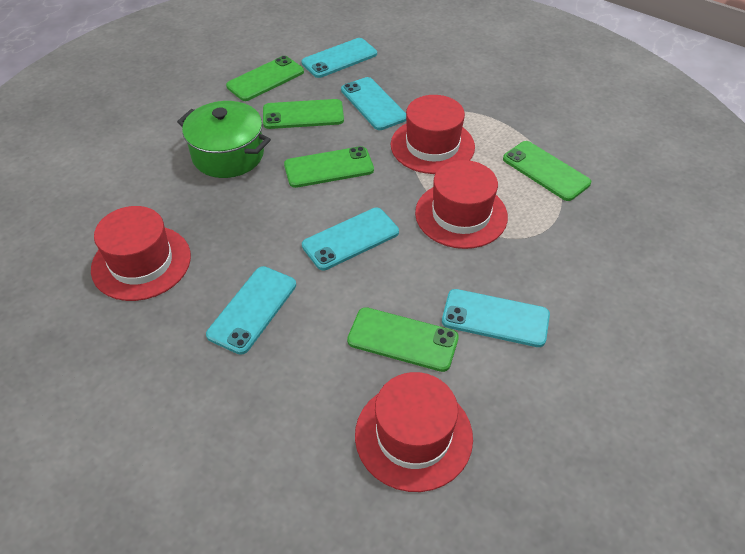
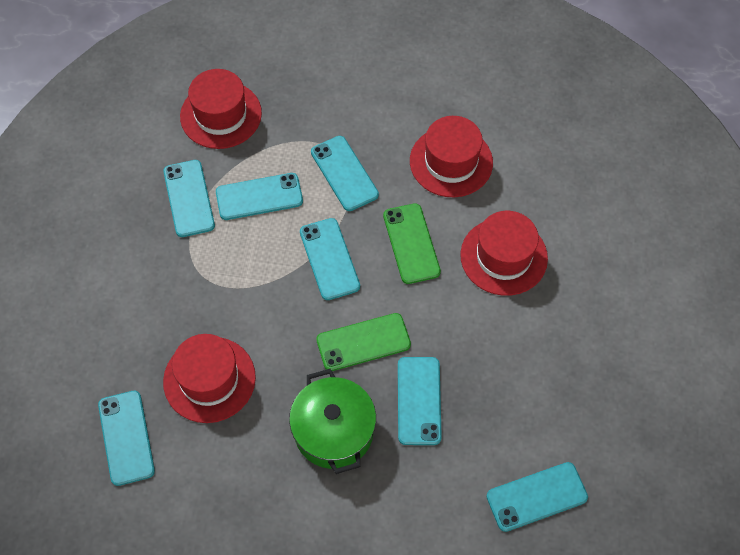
green phone: 5 -> 2
turquoise phone: 5 -> 7

